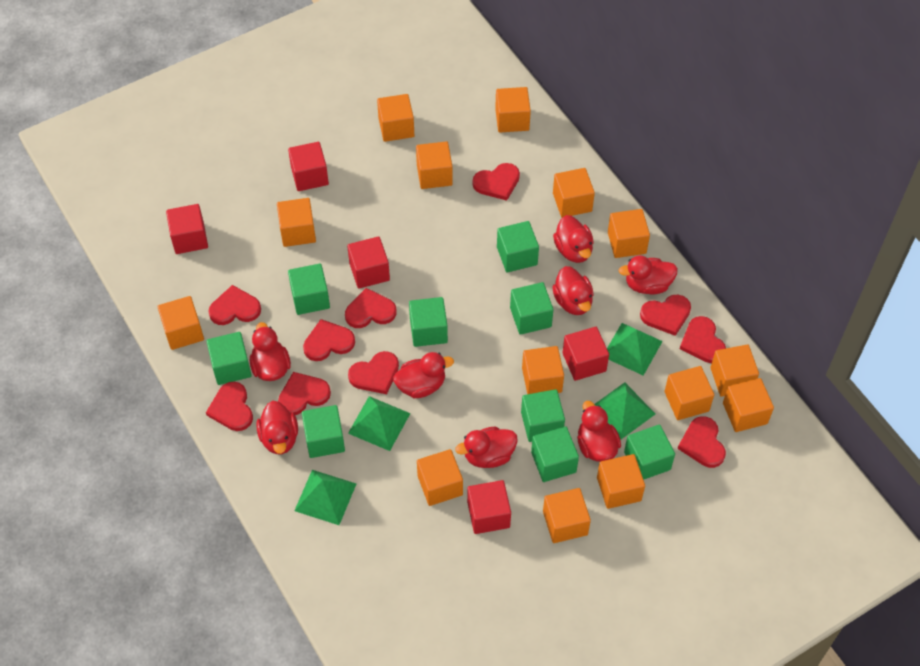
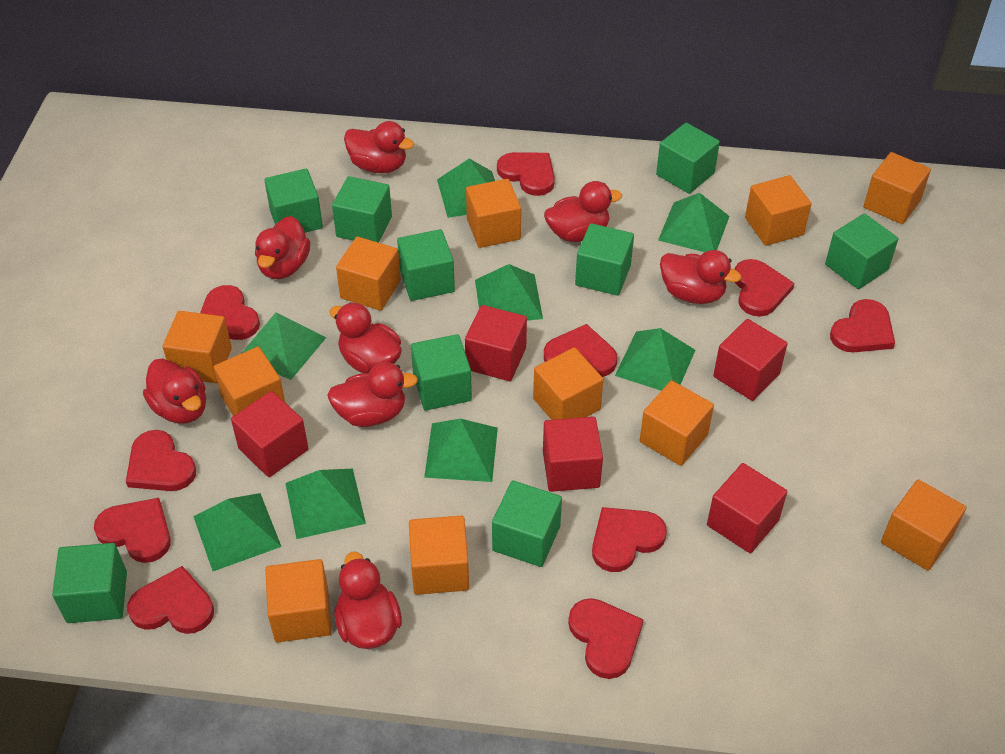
green pyramid: 4 -> 8
orange cube: 14 -> 11

